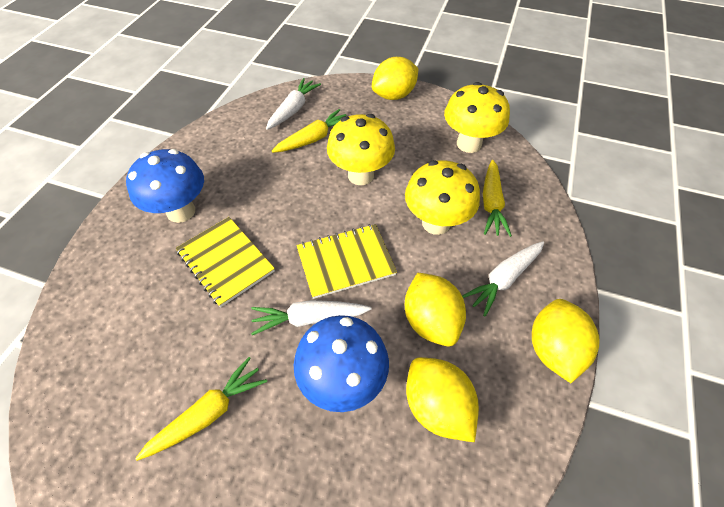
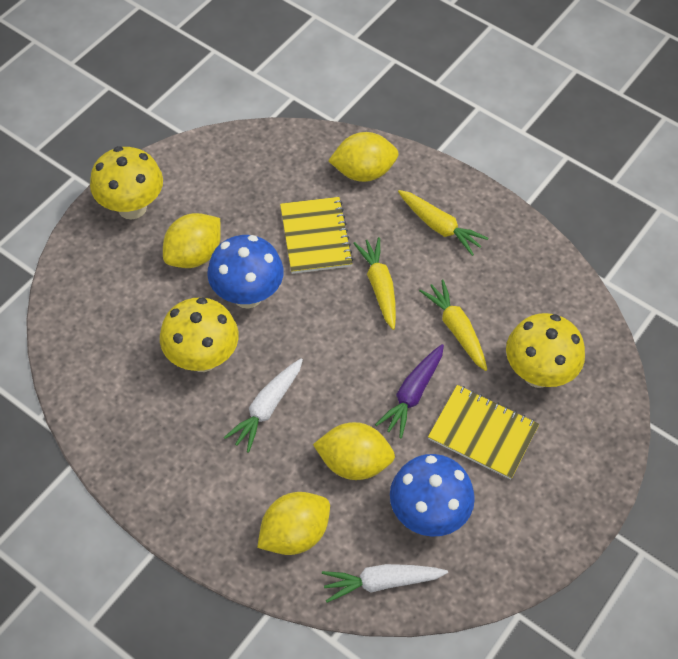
purple carrot: 0 -> 1
white carrot: 3 -> 2

